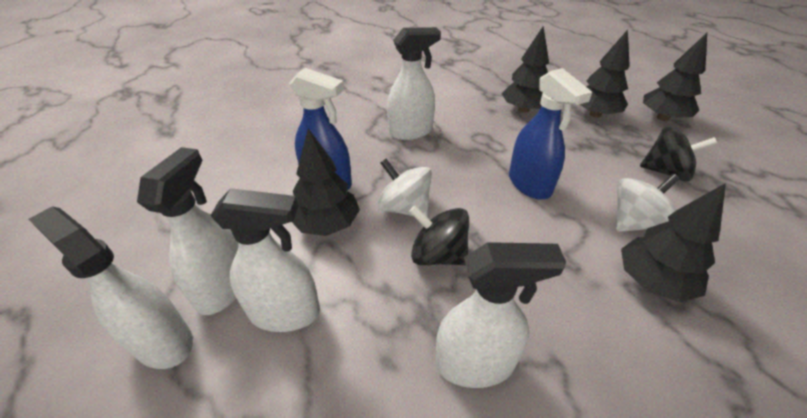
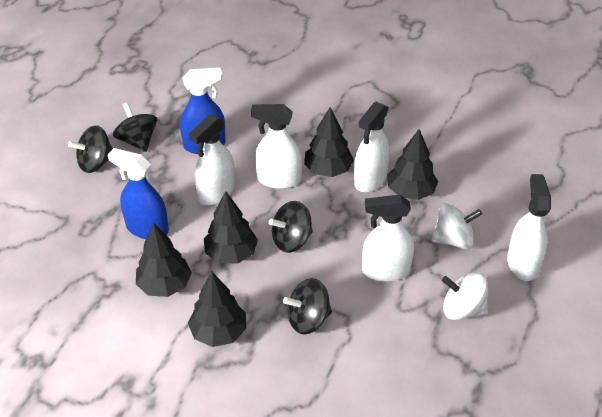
black spinning top: 2 -> 4

